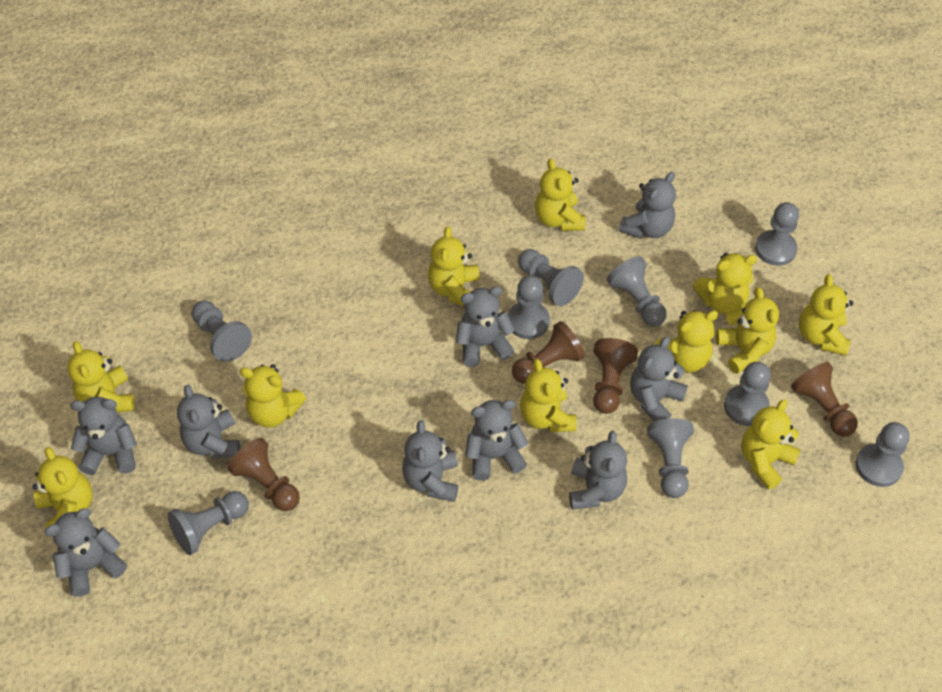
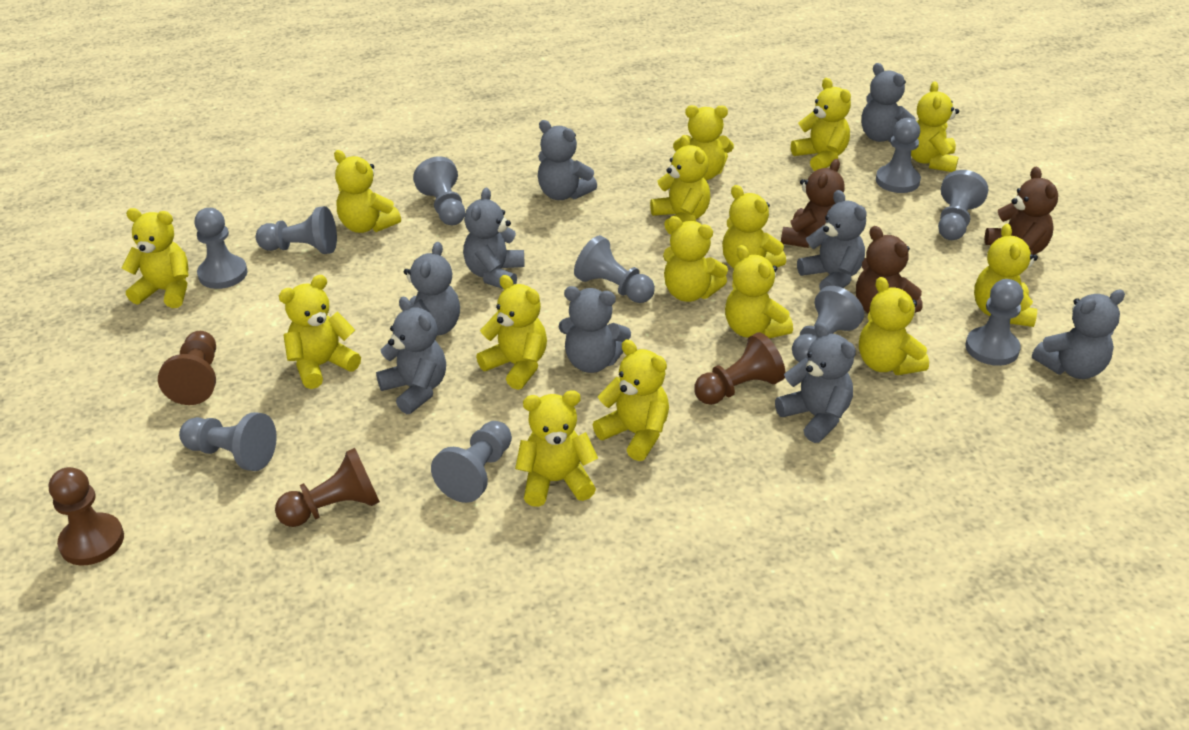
brown teddy bear: 0 -> 3
grey pawn: 9 -> 10
yellow teddy bear: 11 -> 15

